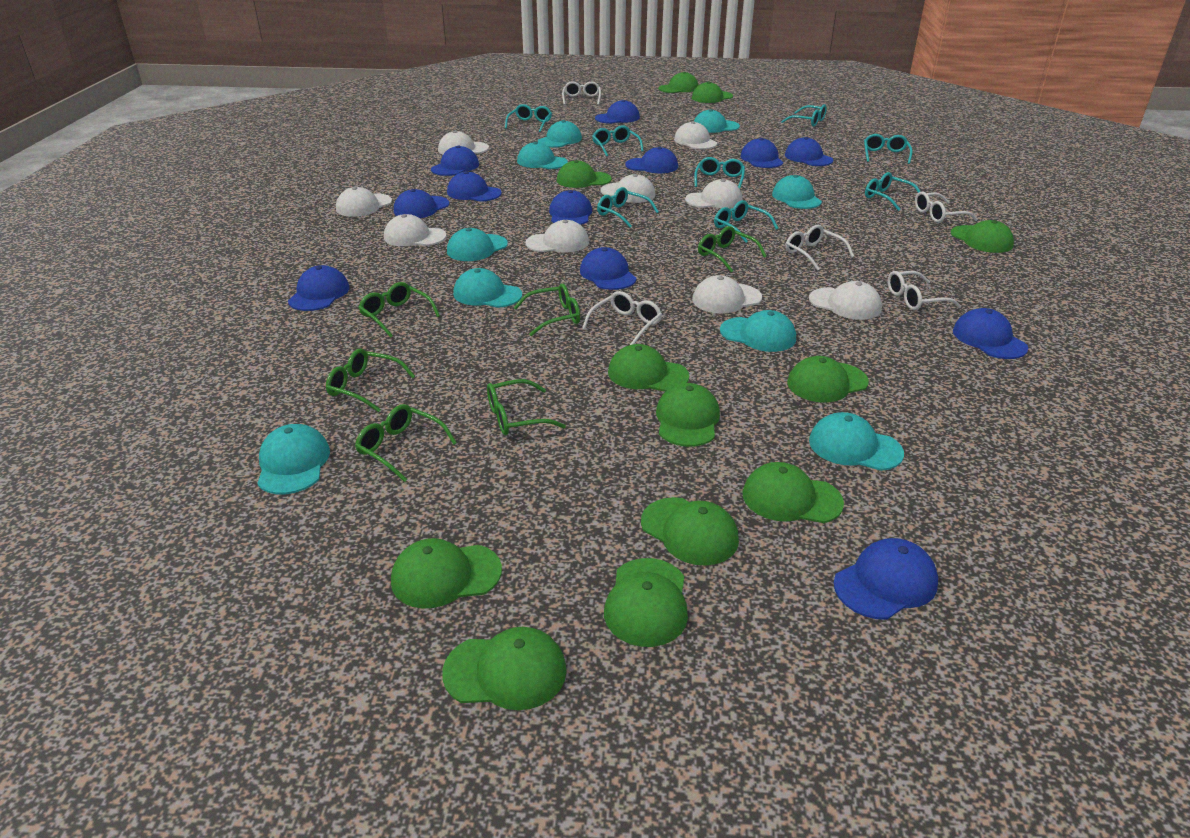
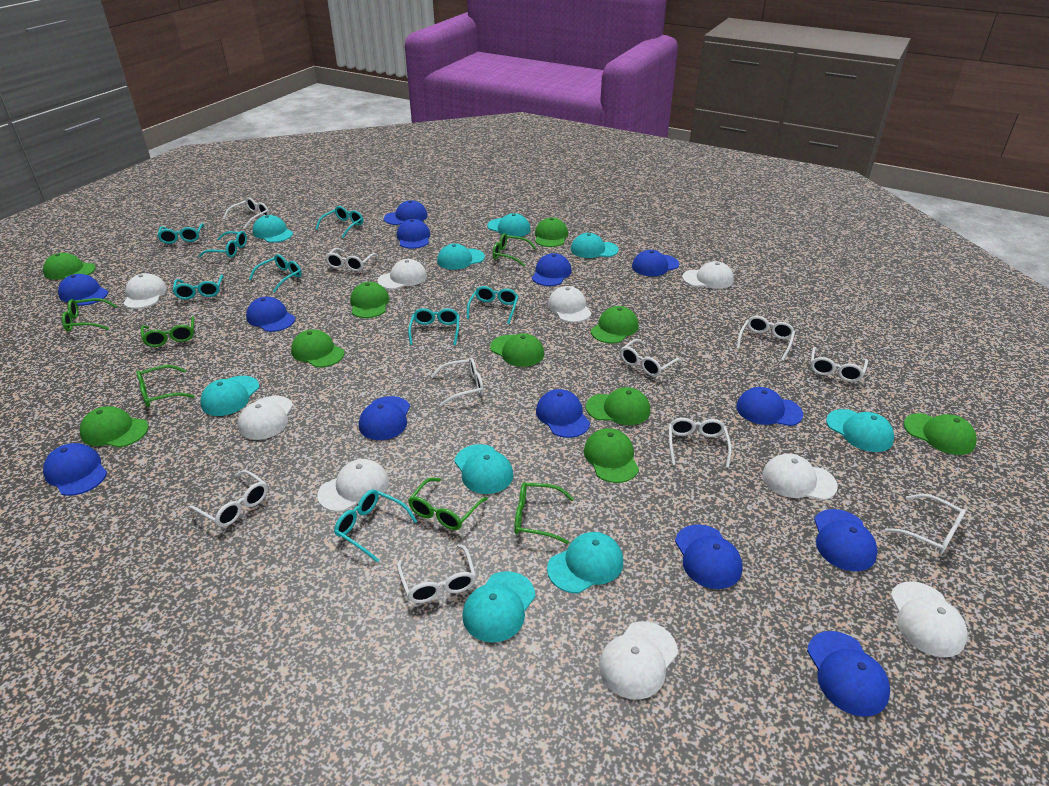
blue cap: 12 -> 13
green cap: 12 -> 10
white glasses: 5 -> 10

